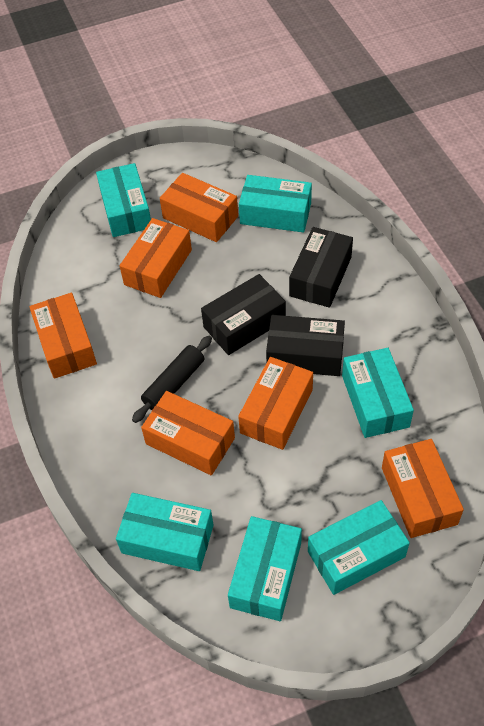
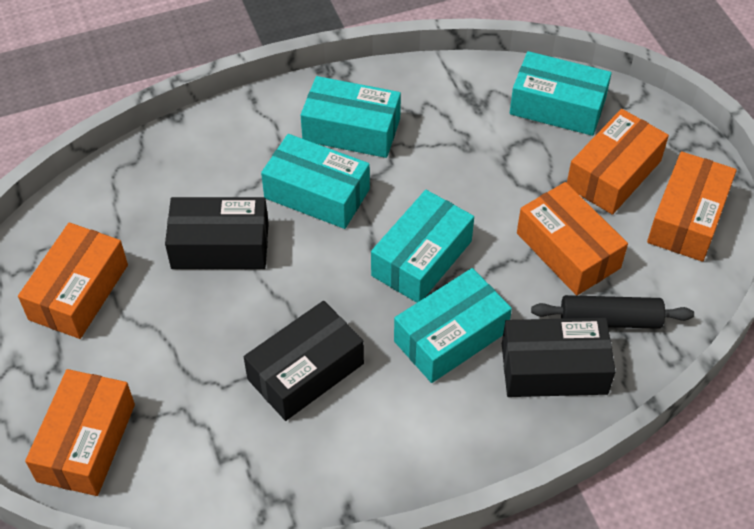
orange box: 6 -> 5
turquoise box: 6 -> 5

